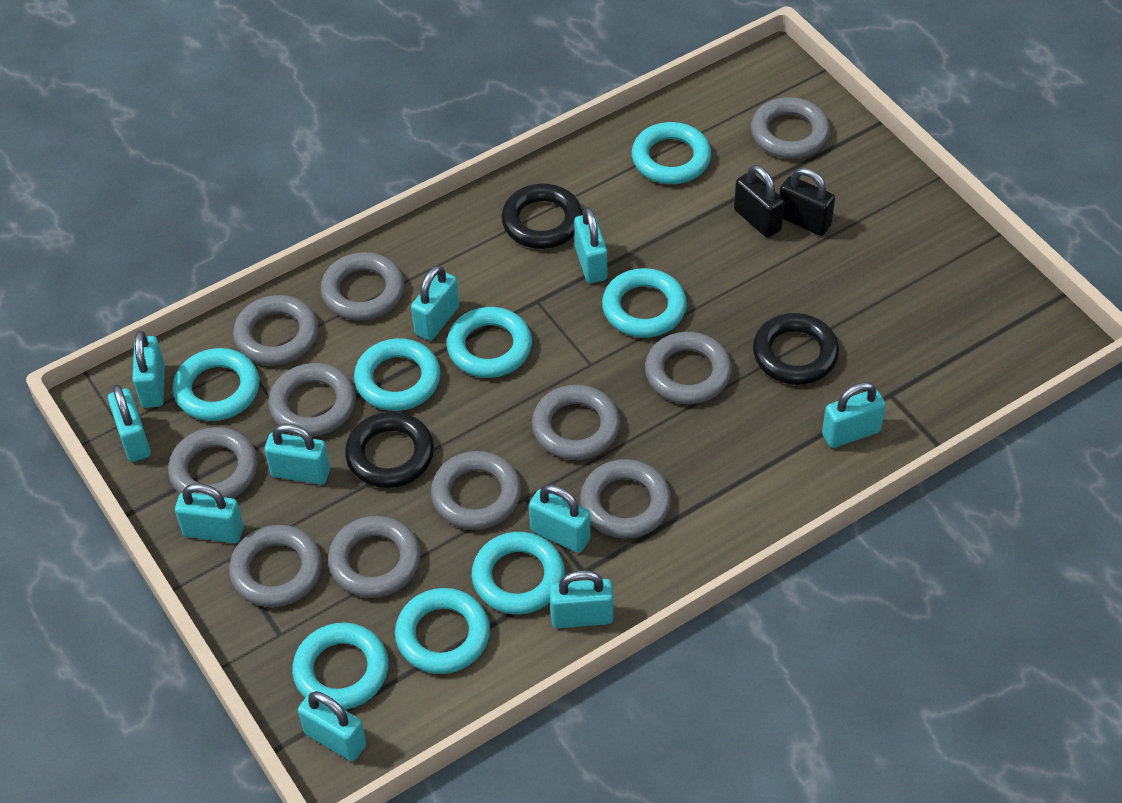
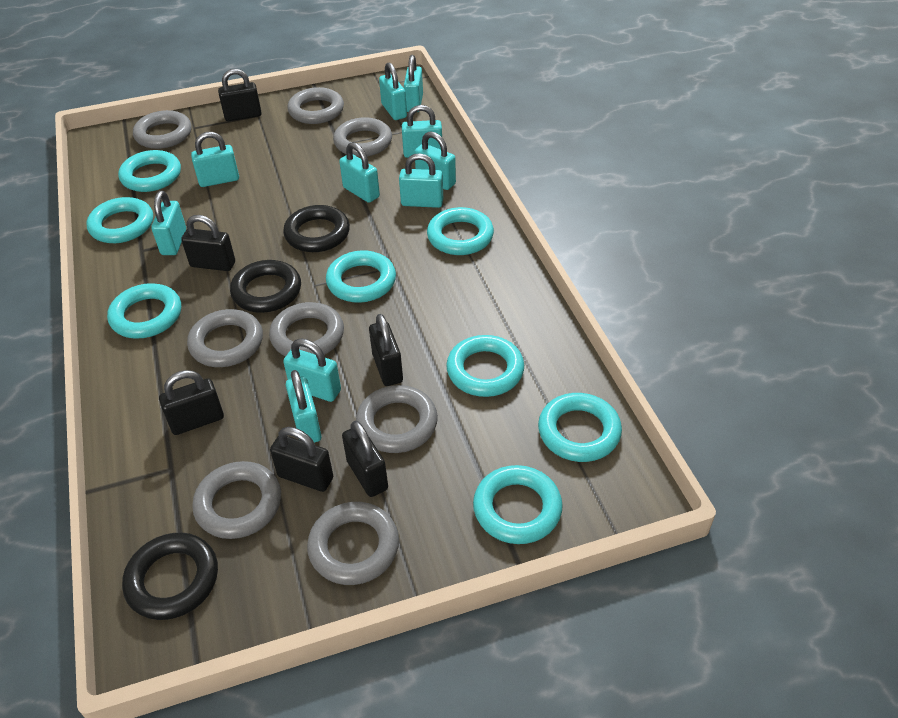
black padlock: 2 -> 6
grey ring: 11 -> 8

